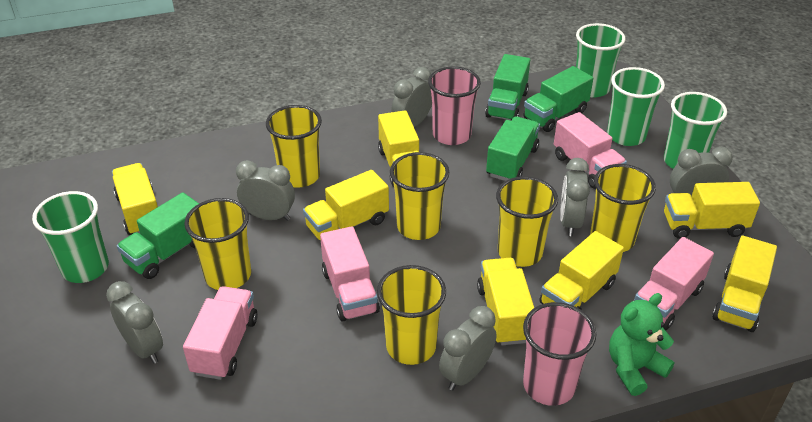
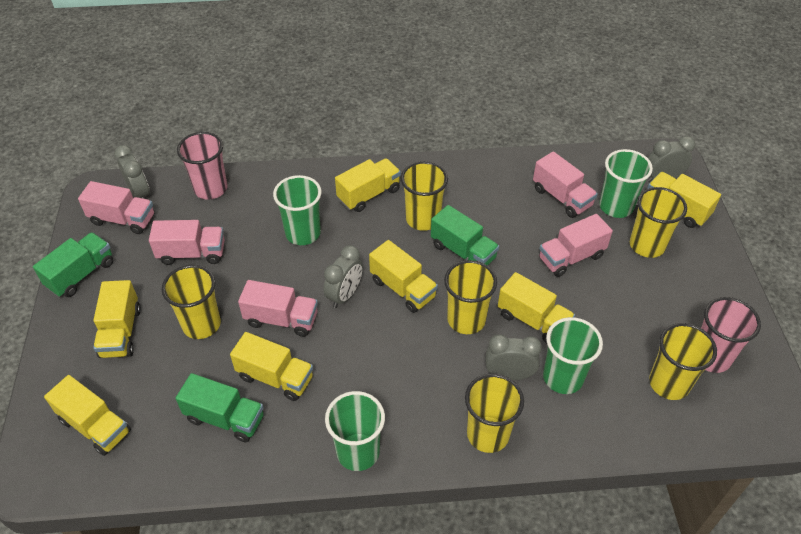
green teddy bear: 1 -> 0
green truck: 4 -> 3
grey clock: 6 -> 4
pink truck: 4 -> 5

